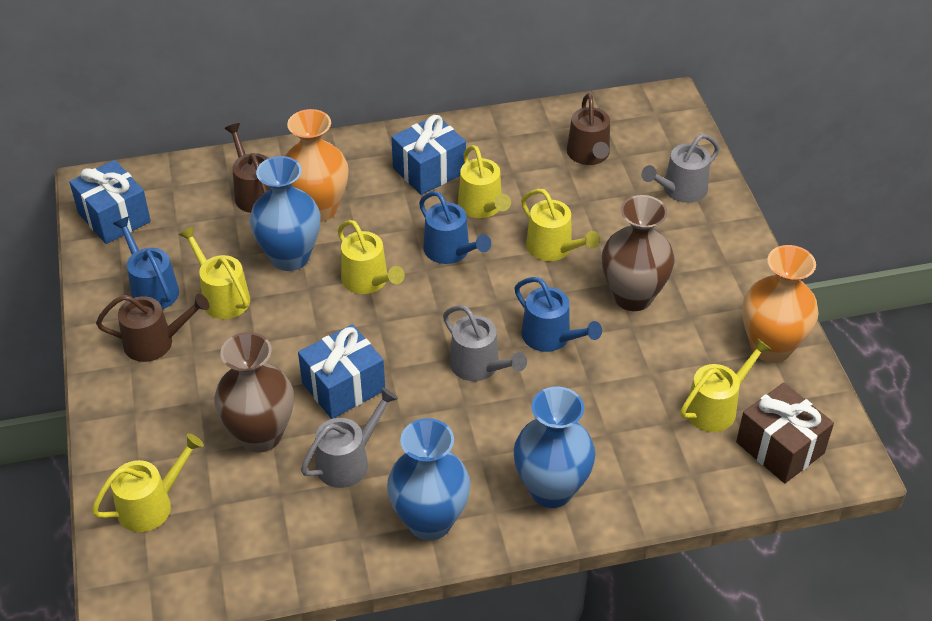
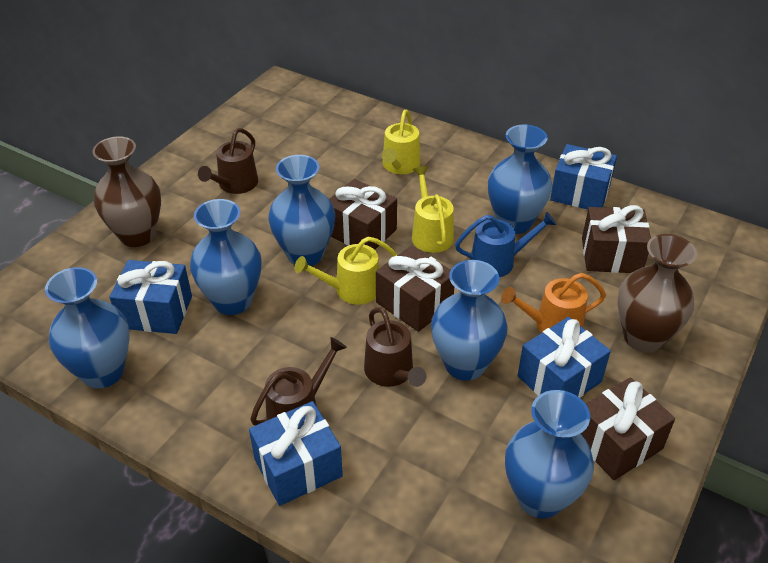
blue gift: 3 -> 4
blue vase: 3 -> 6
blue watering can: 3 -> 1
brown gift: 1 -> 4
grey watering can: 3 -> 0
orange vase: 2 -> 0
orange watering can: 0 -> 1
yellow watering can: 6 -> 3

